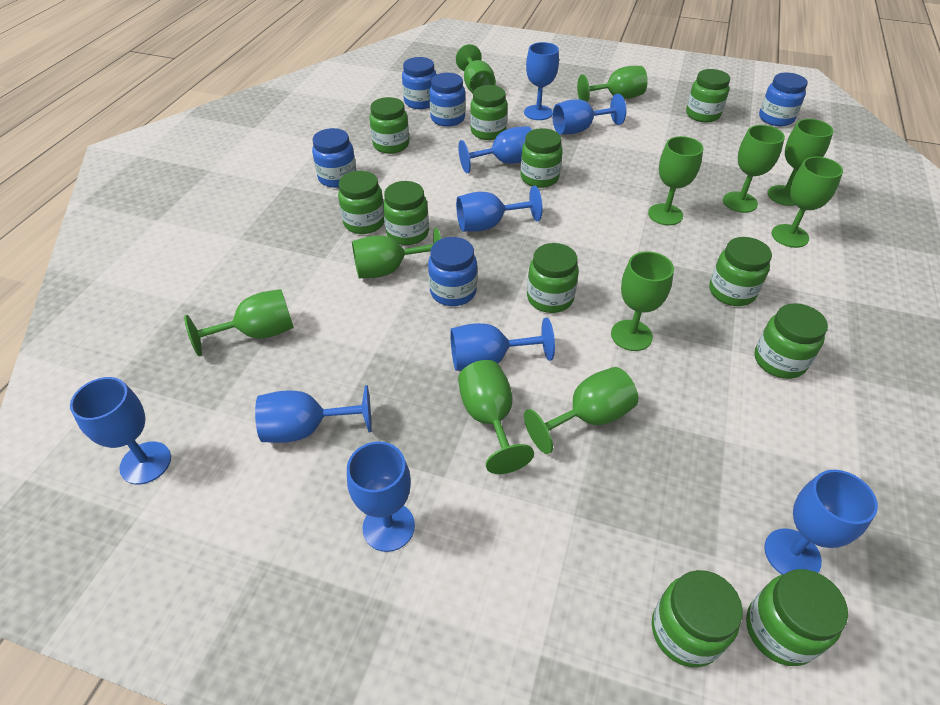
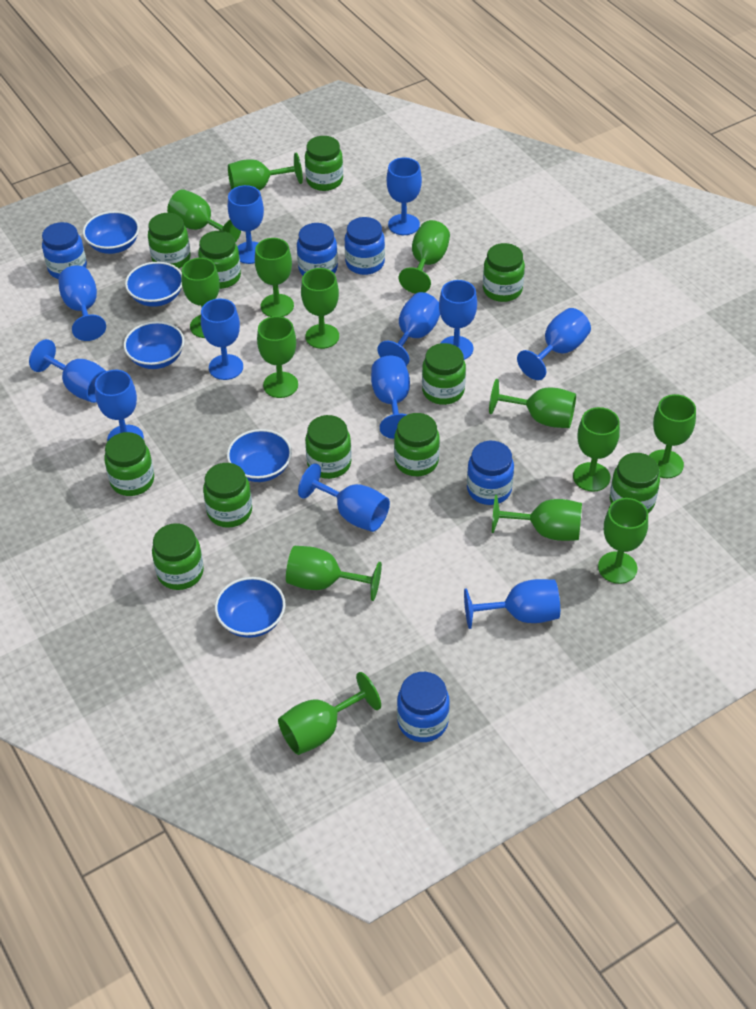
blue bowl: 0 -> 5
blue goblet: 9 -> 12
green goblet: 11 -> 14

